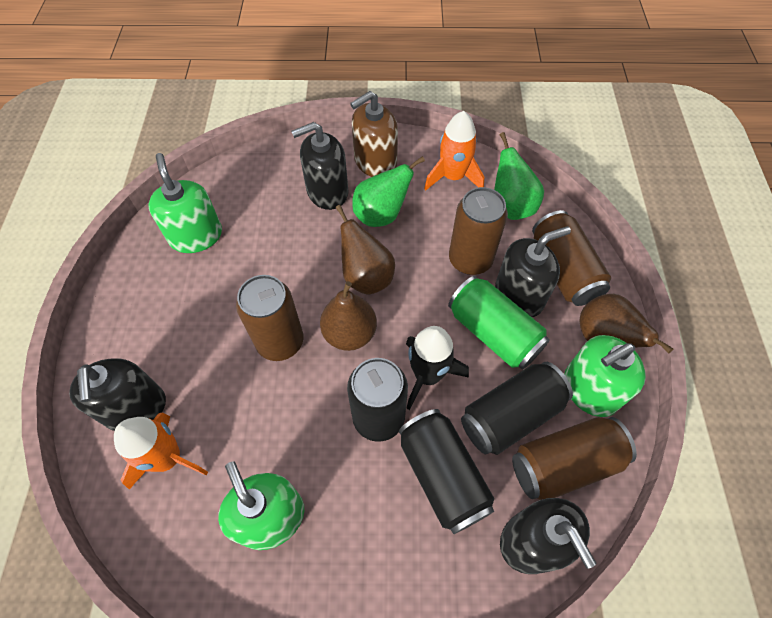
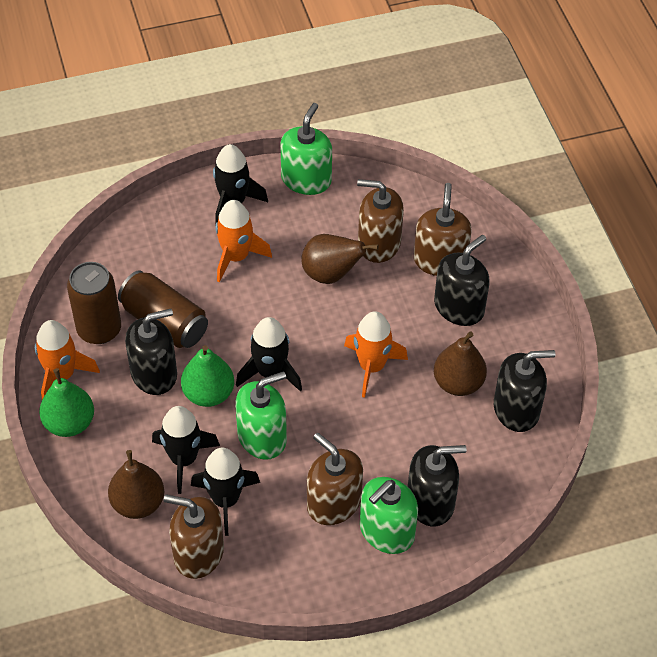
black can: 3 -> 0
black rocket: 1 -> 4
brown can: 4 -> 2
brown soap dispenser: 1 -> 4
green can: 1 -> 0
orange rocket: 2 -> 3

